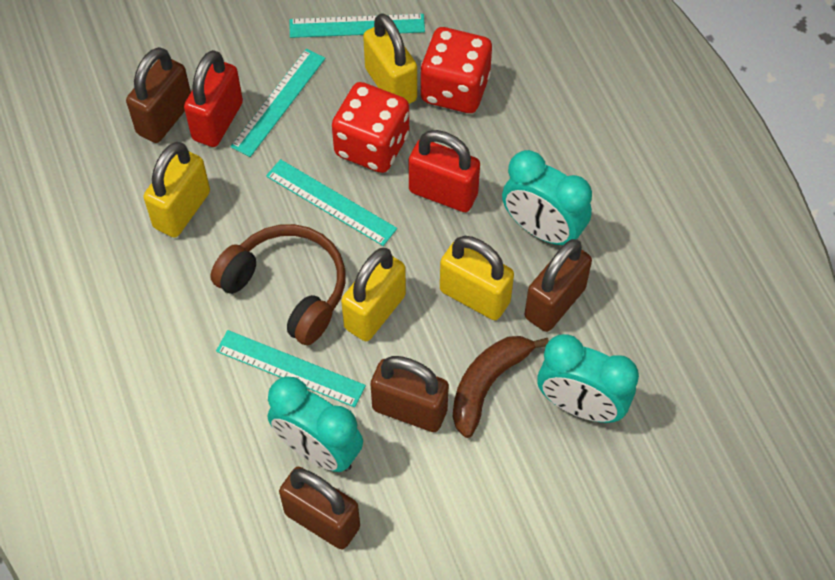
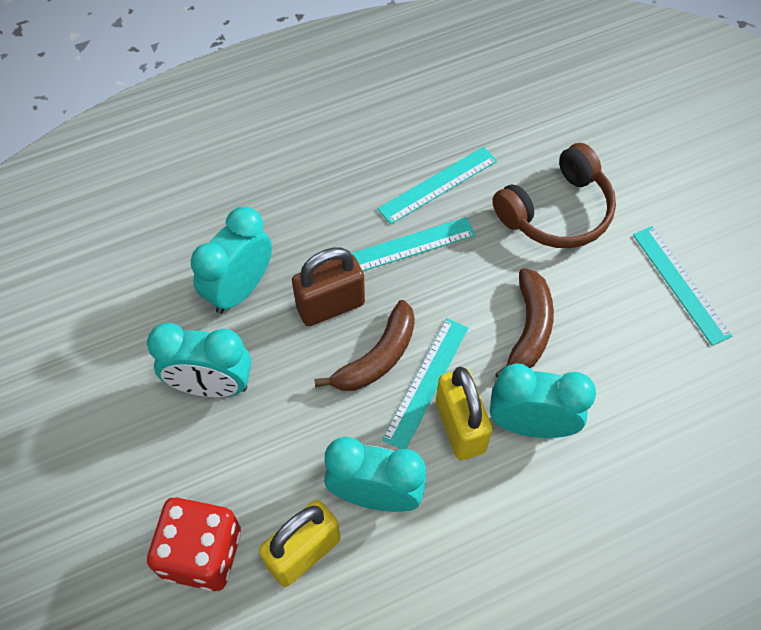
brown banana: 1 -> 2
brown padlock: 4 -> 1
red dice: 2 -> 1
red padlock: 2 -> 0
turquoise clock: 3 -> 4
yellow padlock: 4 -> 2

